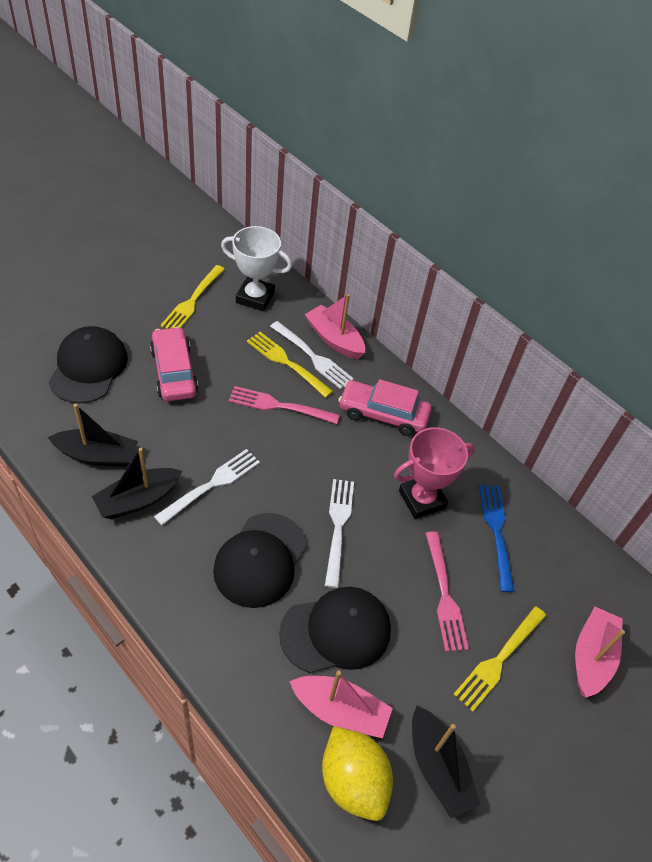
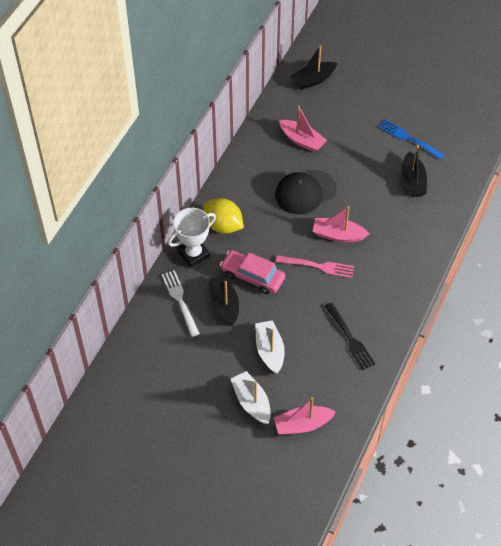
black cap: 3 -> 1
black fork: 0 -> 1
pink car: 2 -> 1
pink fork: 2 -> 1
pink trophy: 1 -> 0
white boat: 0 -> 2
white fork: 3 -> 1
yellow fork: 3 -> 0

